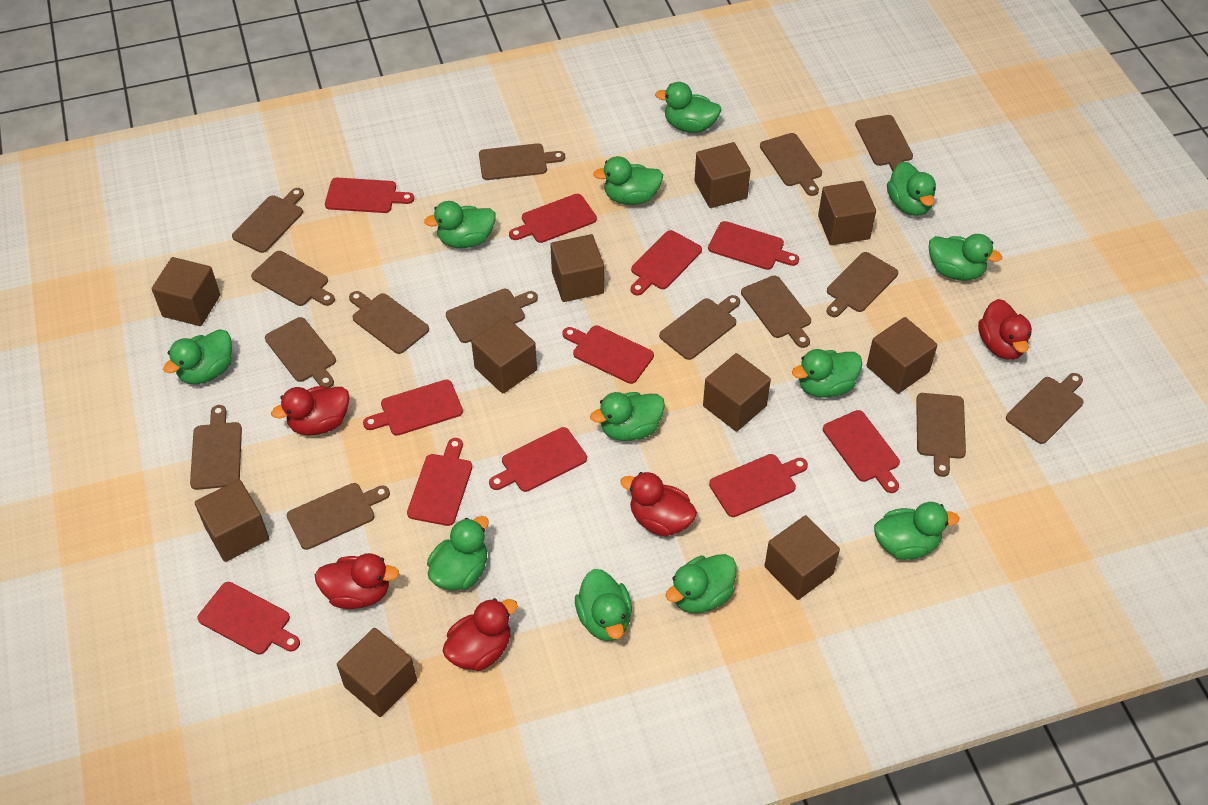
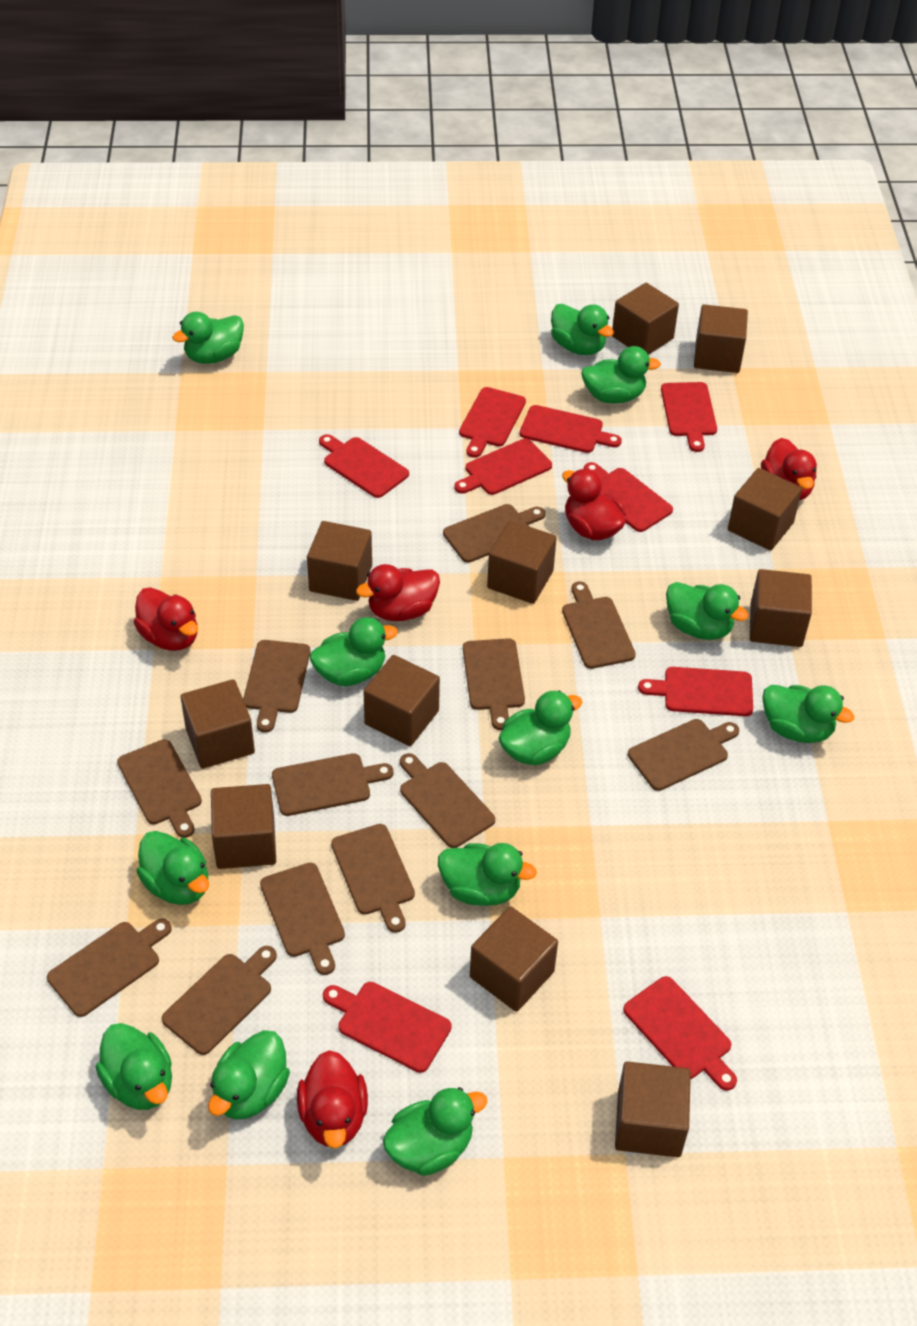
brown cube: 10 -> 11
brown cutting board: 15 -> 12
red cutting board: 11 -> 9

